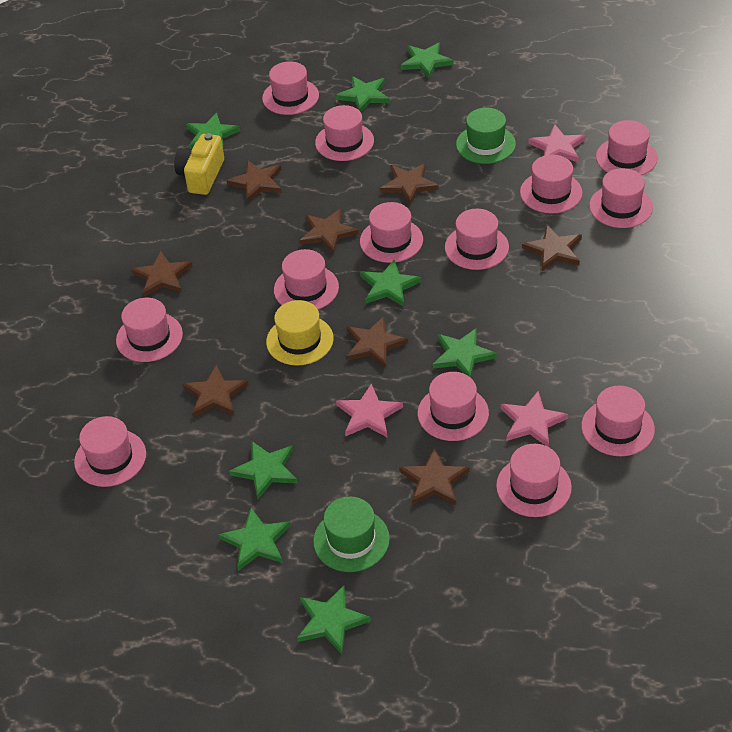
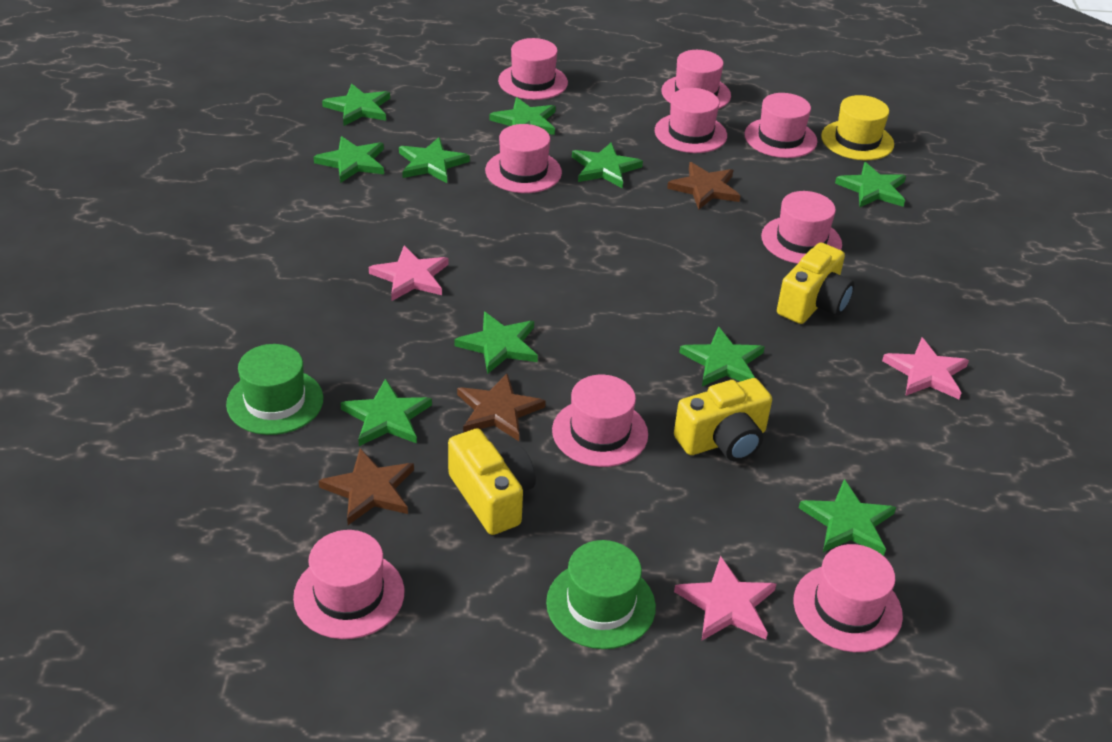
brown star: 8 -> 3
green star: 8 -> 10
pink hat: 13 -> 9
yellow camera: 1 -> 3

